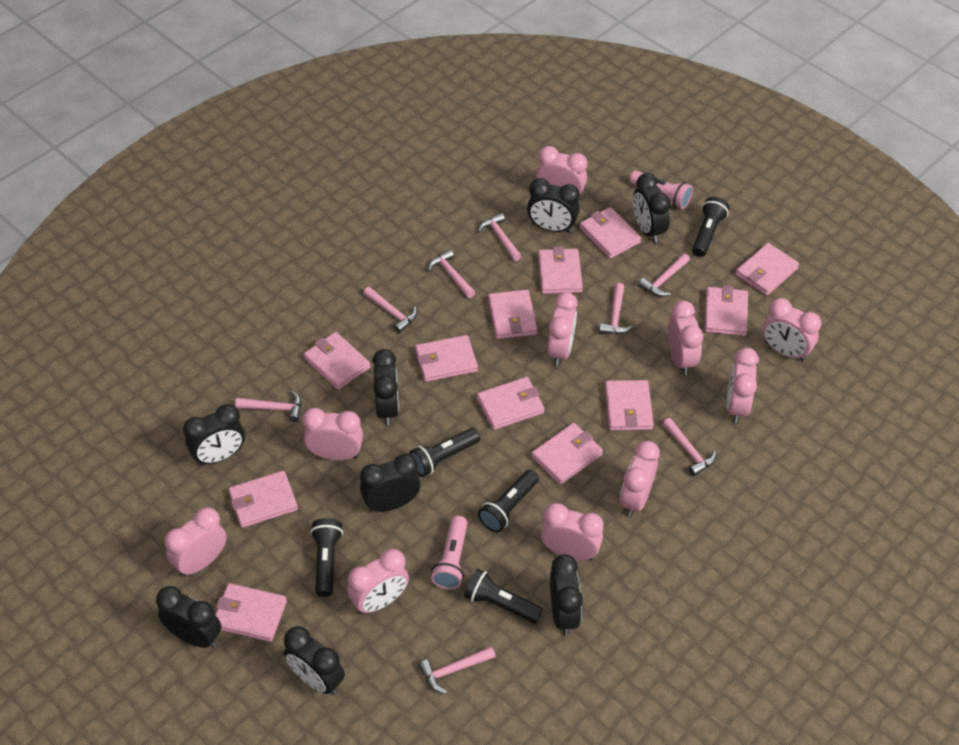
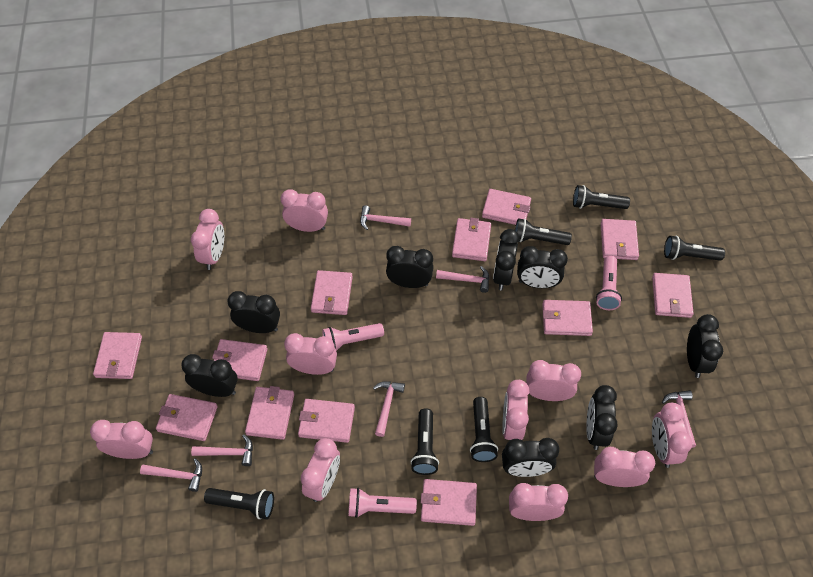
black flashlight: 5 -> 6
pink flashlight: 2 -> 3
pink hammer: 8 -> 6

